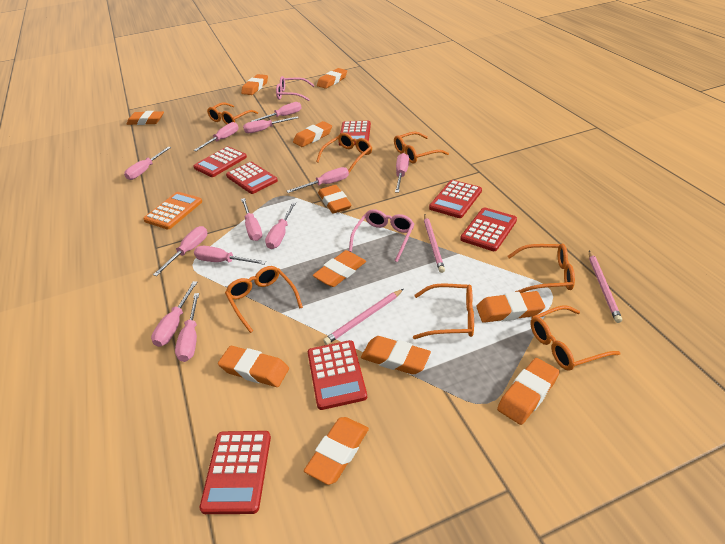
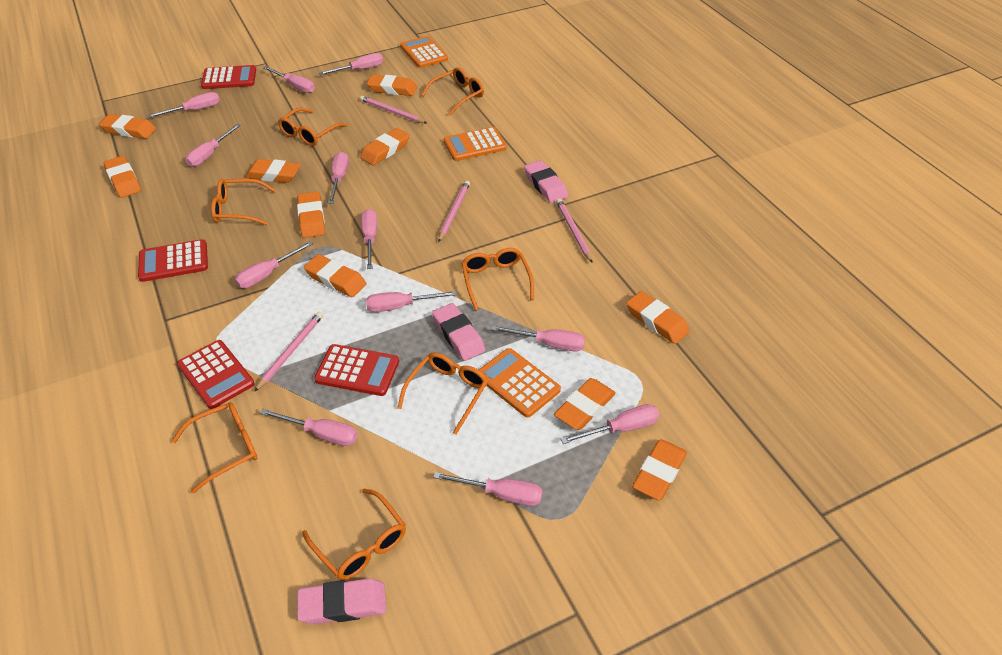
orange calculator: 1 -> 3
orange eraser: 11 -> 10
pink eraser: 0 -> 3
pink glasses: 2 -> 0
pink pencil: 3 -> 4
red calculator: 7 -> 4

